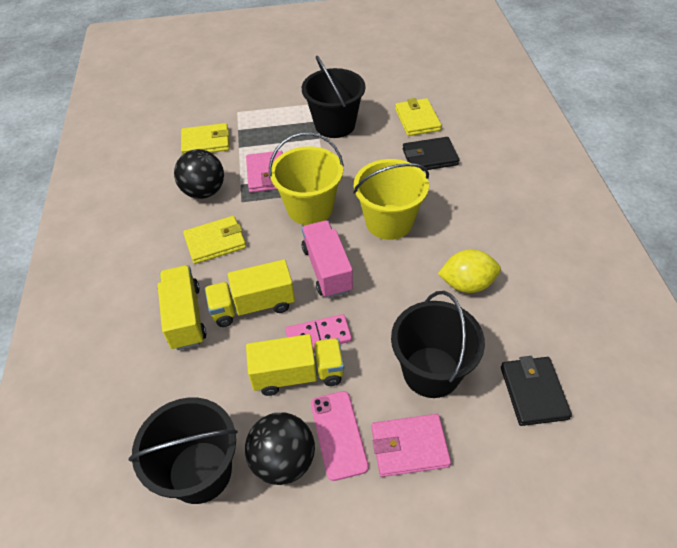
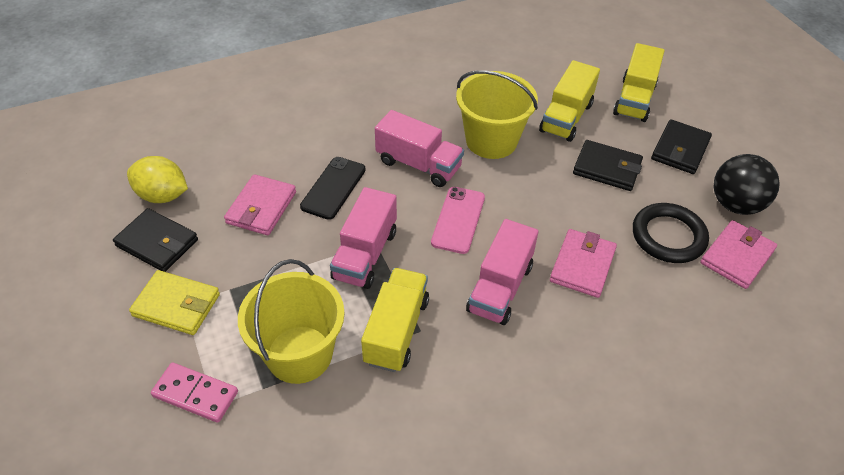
black ball: 2 -> 1
black bucket: 3 -> 0
black phone: 0 -> 1
black ring: 0 -> 1
black wallet: 2 -> 3
pink truck: 1 -> 3
pink wallet: 2 -> 3
yellow wallet: 3 -> 1

